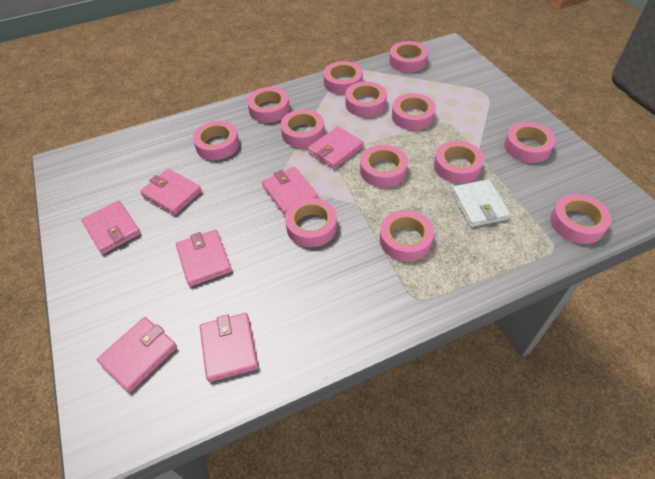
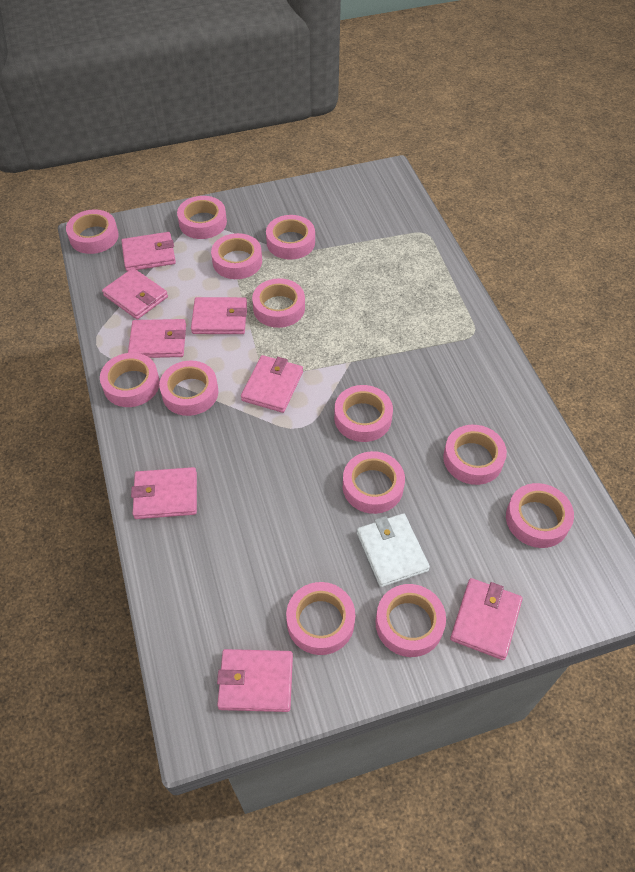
pink wallet: 7 -> 8

